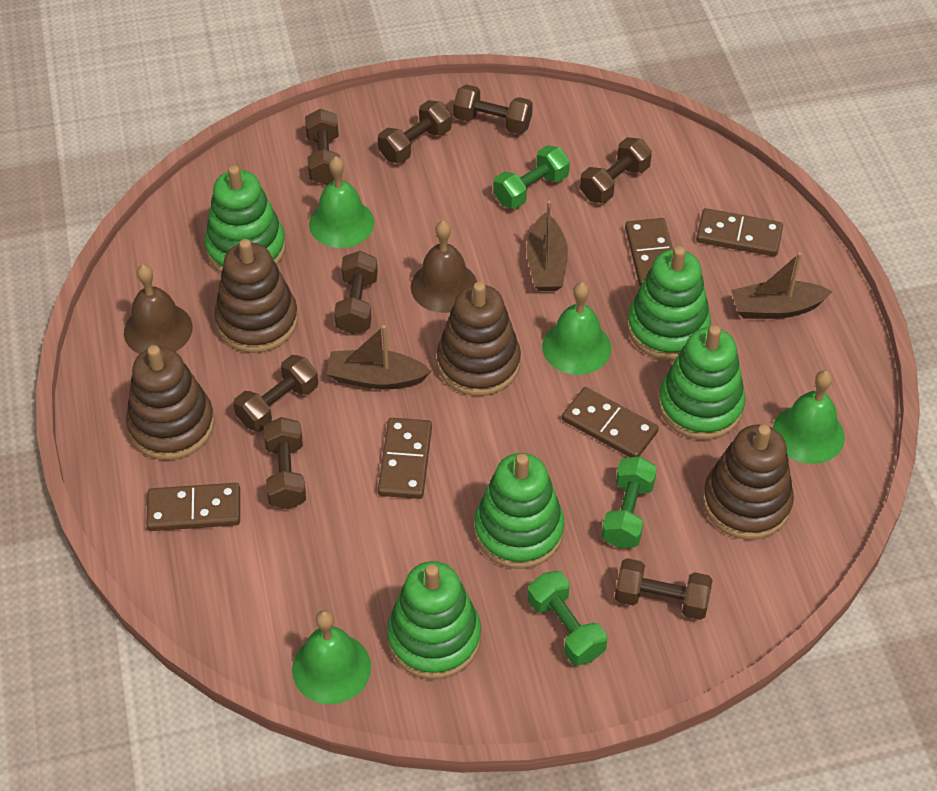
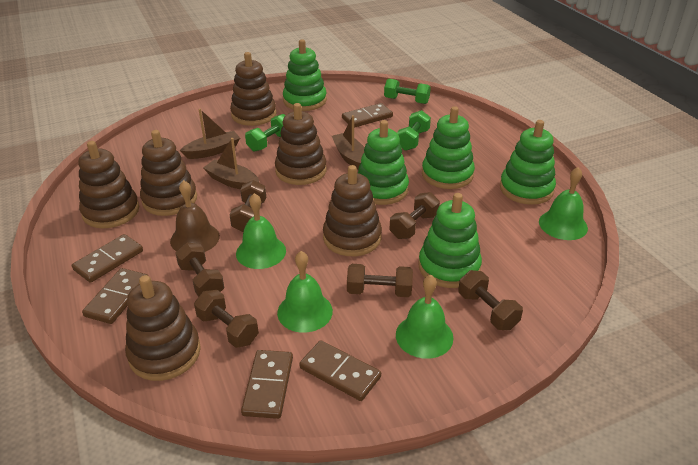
brown bell: 2 -> 1
brown dumbbell: 8 -> 6
brown stacking toy: 4 -> 6

